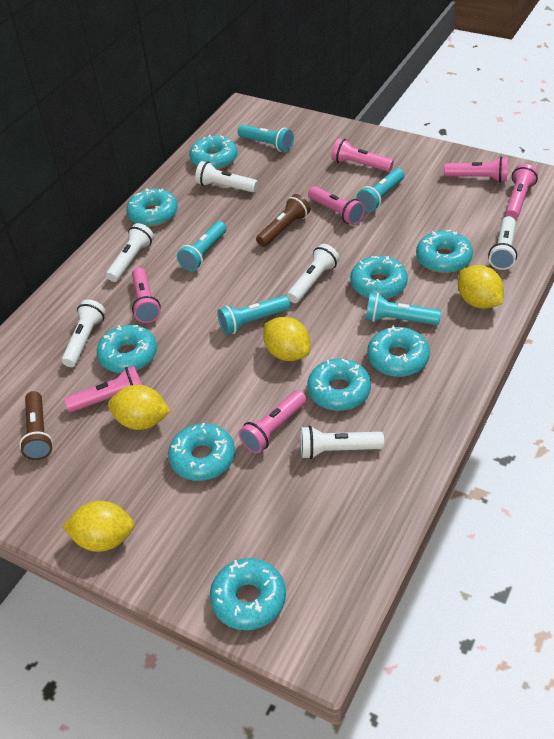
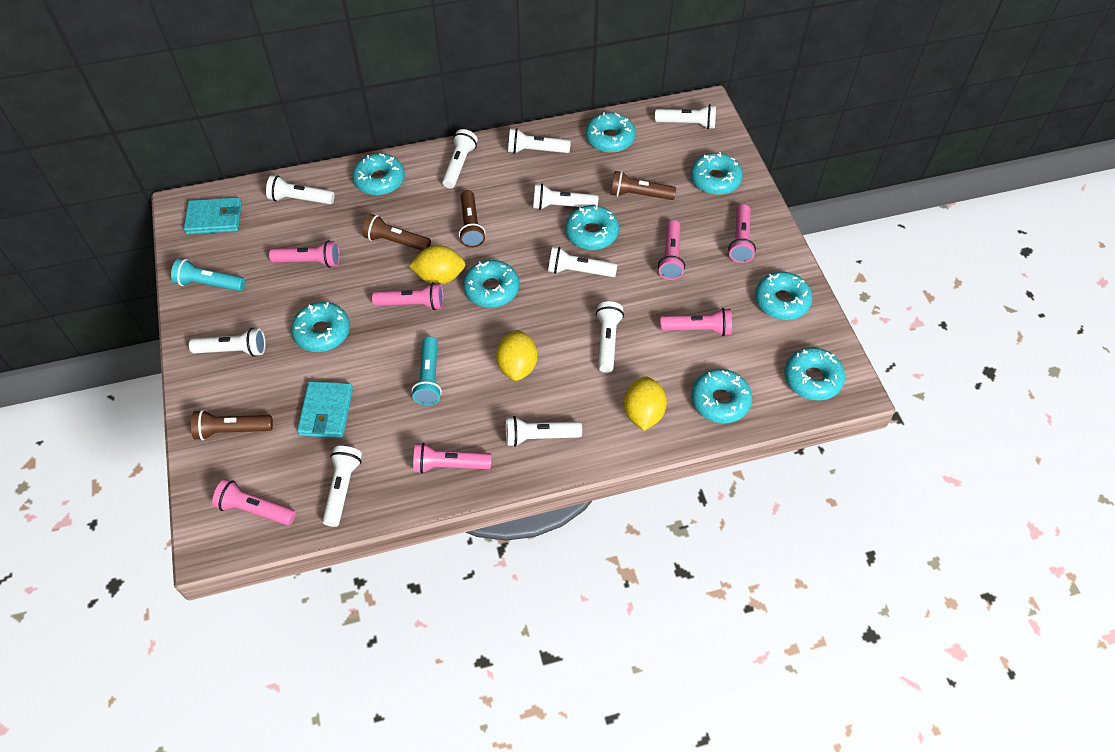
brown flashlight: 2 -> 4
turquoise flashlight: 5 -> 2
turquoise wallet: 0 -> 2
white flashlight: 6 -> 10
yellow lemon: 4 -> 3

